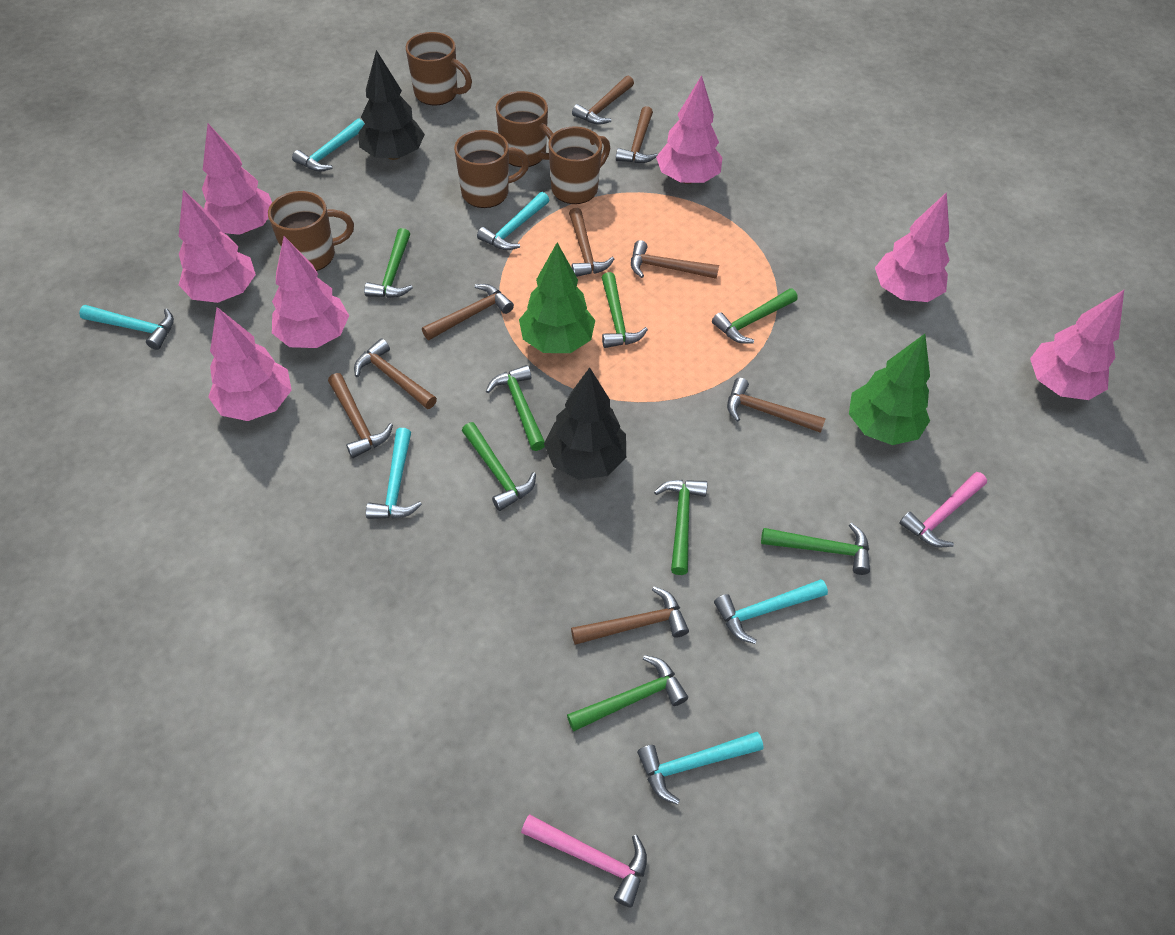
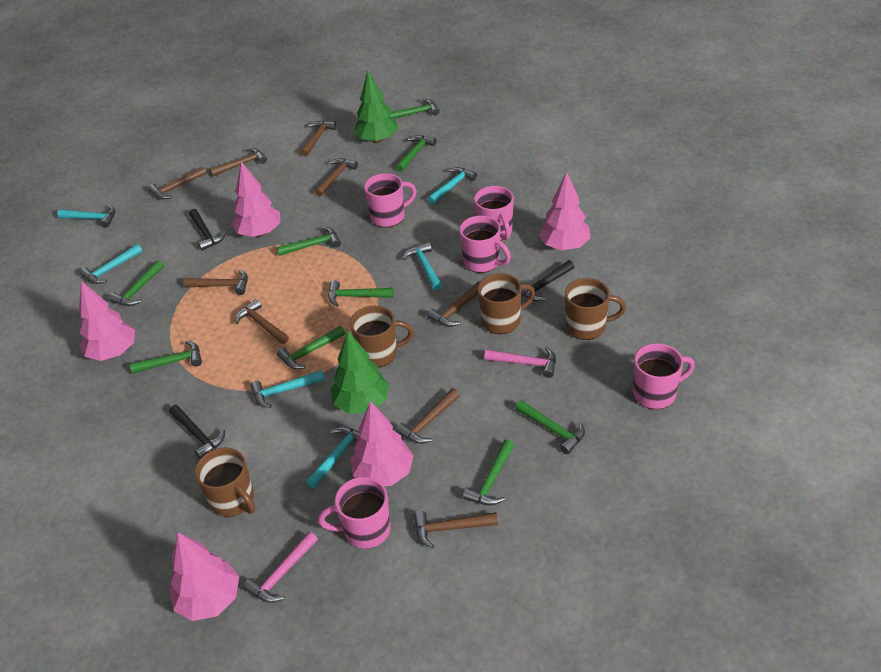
black hammer: 0 -> 3
black tree: 2 -> 0
brown mug: 5 -> 4
green hammer: 8 -> 9
pink mug: 0 -> 5
pink tree: 7 -> 5

